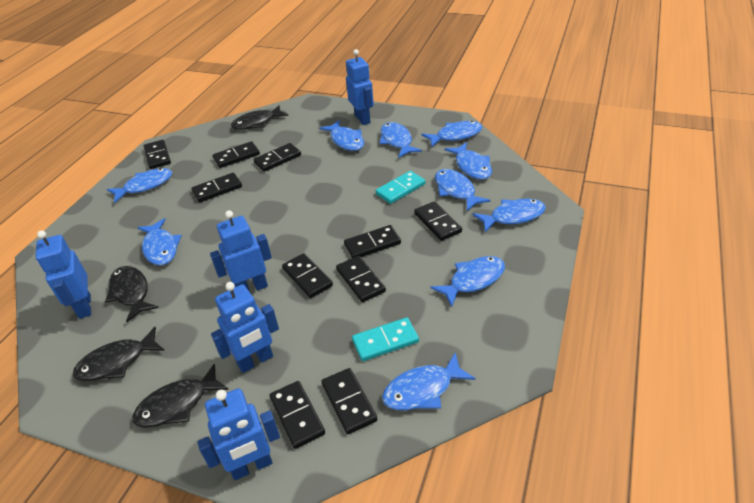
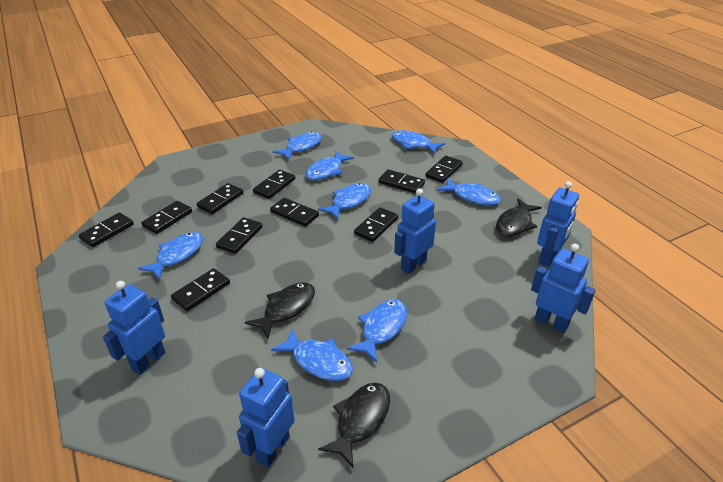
black fish: 4 -> 3
blue fish: 10 -> 8
turquoise domino: 2 -> 0

